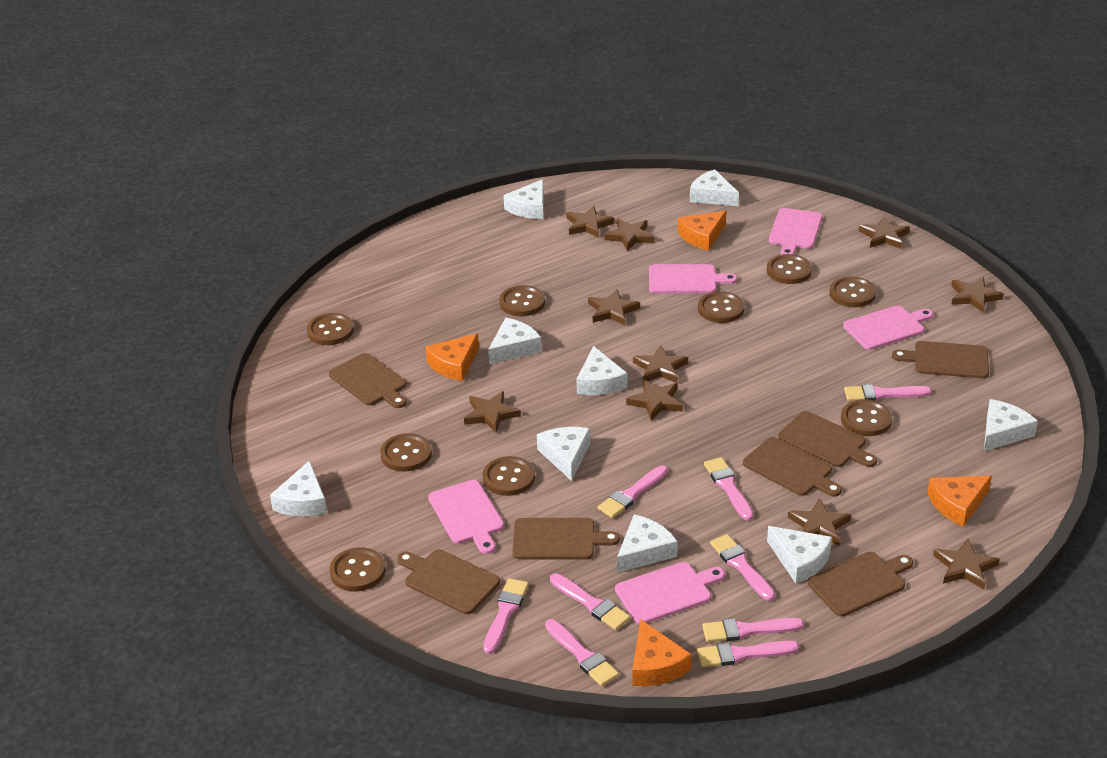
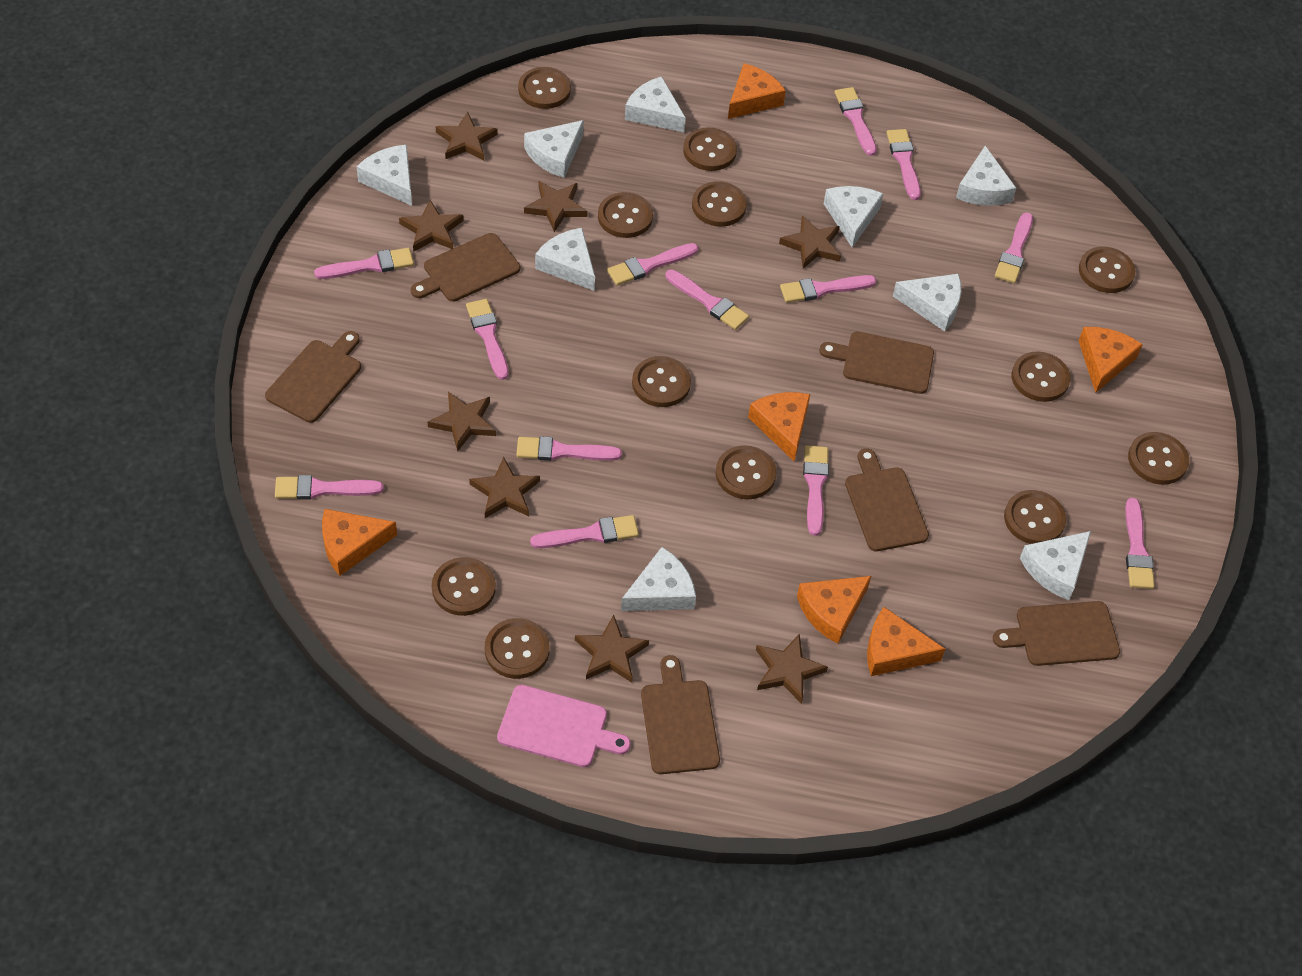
brown button: 9 -> 12
brown cutting board: 7 -> 6
brown star: 10 -> 8
orange cheese: 4 -> 6
pink brush: 9 -> 13
pink cutting board: 5 -> 1

